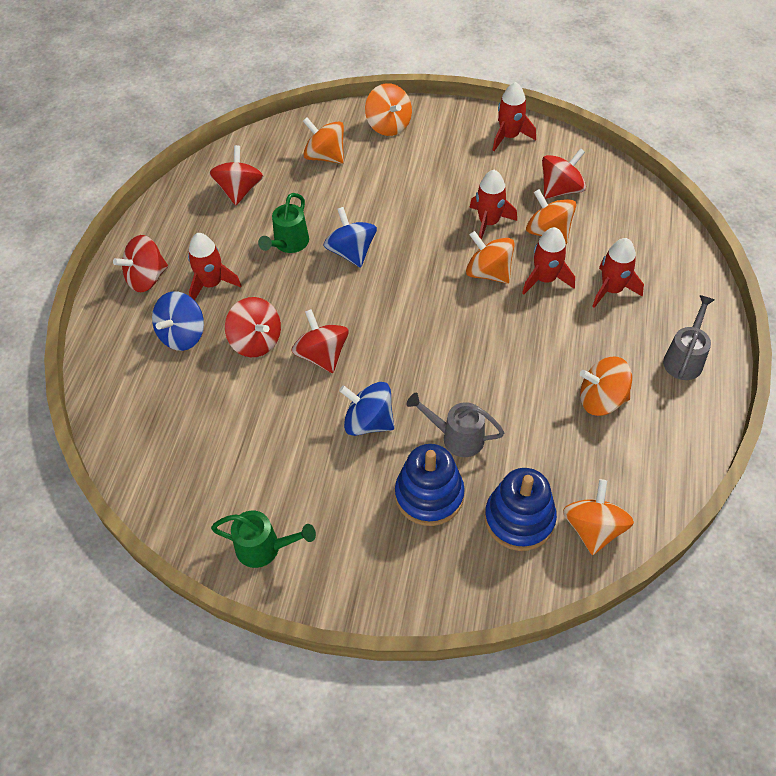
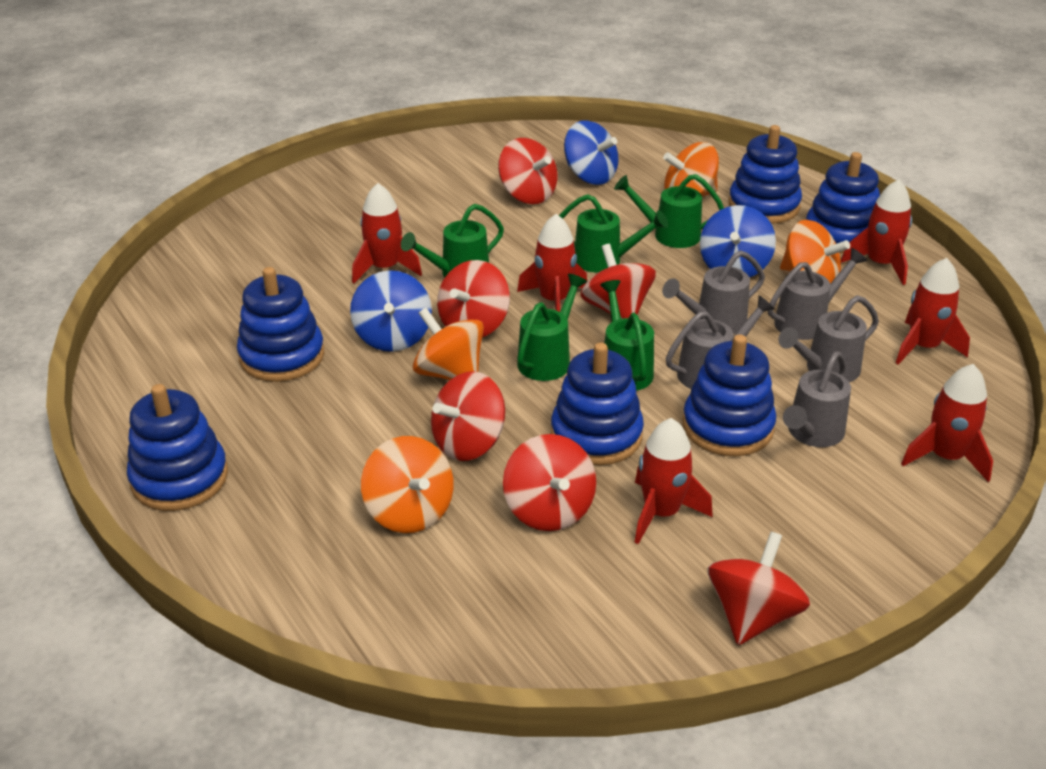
blue stacking toy: 2 -> 6
green watering can: 2 -> 5
grey watering can: 2 -> 5
orange spinning top: 6 -> 4
red rocket: 5 -> 6
red spinning top: 5 -> 6

